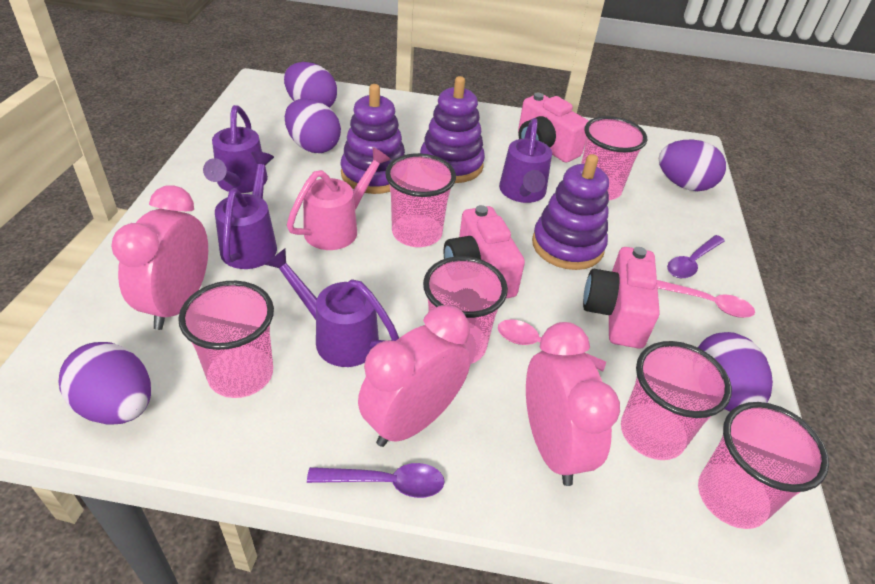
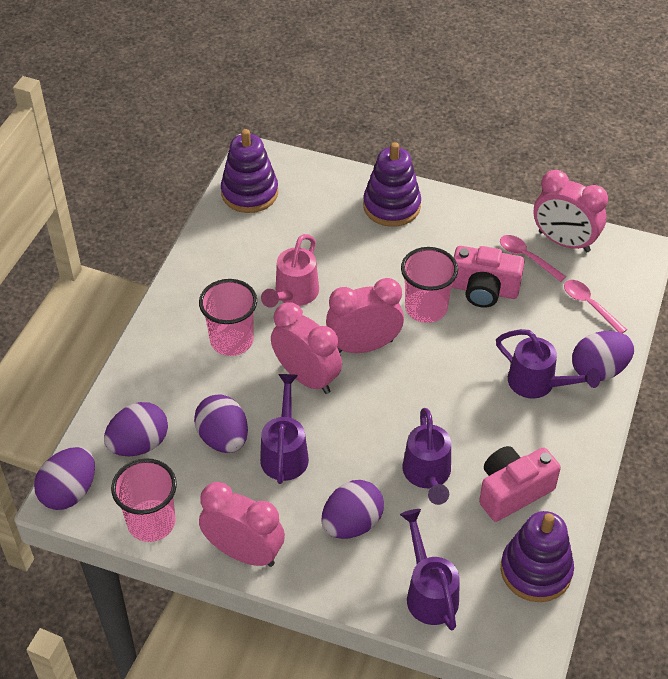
pink camera: 3 -> 2
pink clock: 3 -> 4
pink cup: 6 -> 3
purple spoon: 2 -> 0

